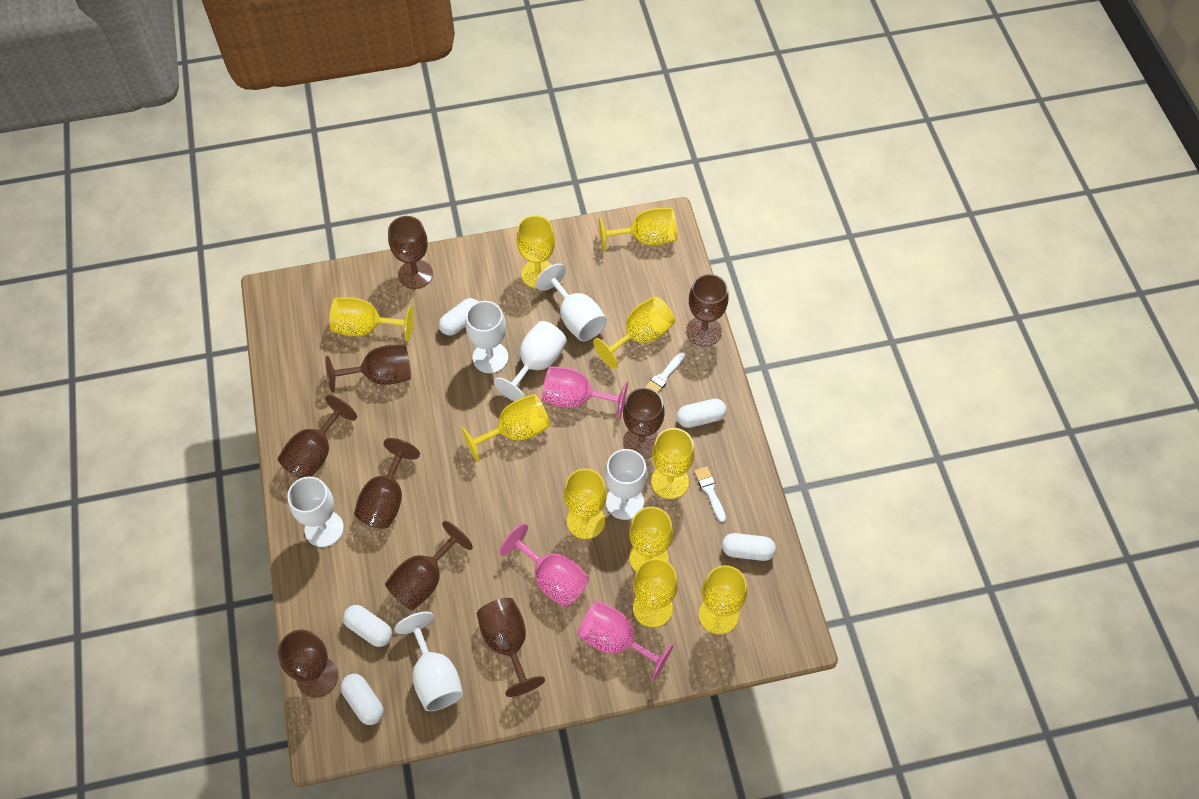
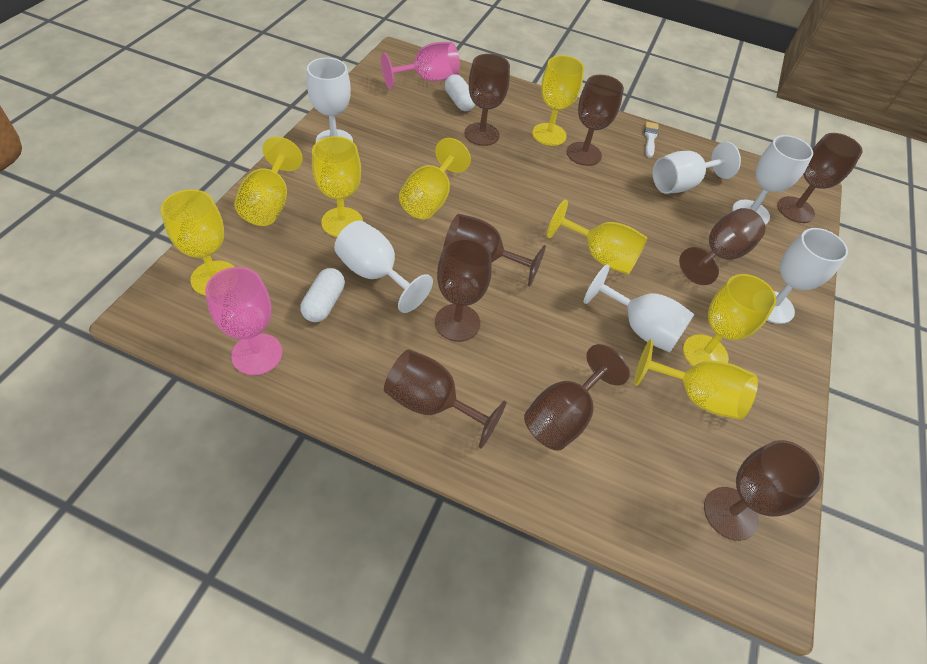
pink goblet: 3 -> 2
white brush: 2 -> 1
white capsule: 5 -> 2
yellow goblet: 10 -> 8

